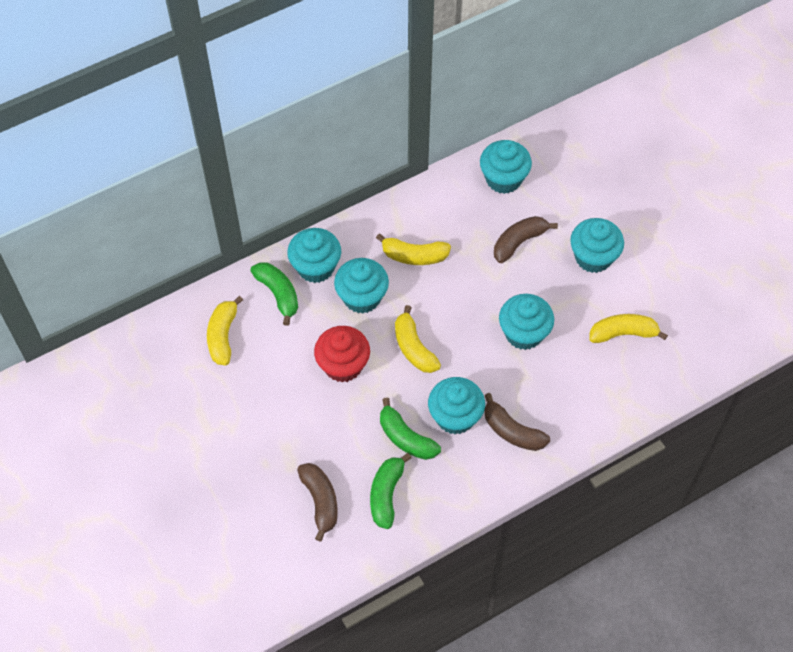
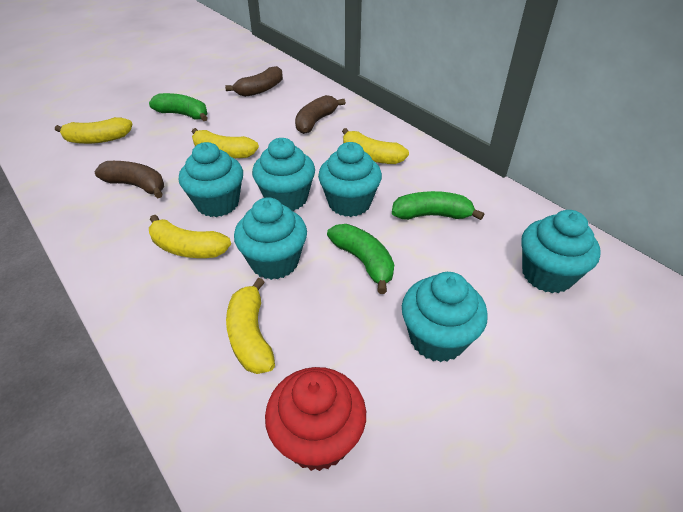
yellow banana: 4 -> 5

